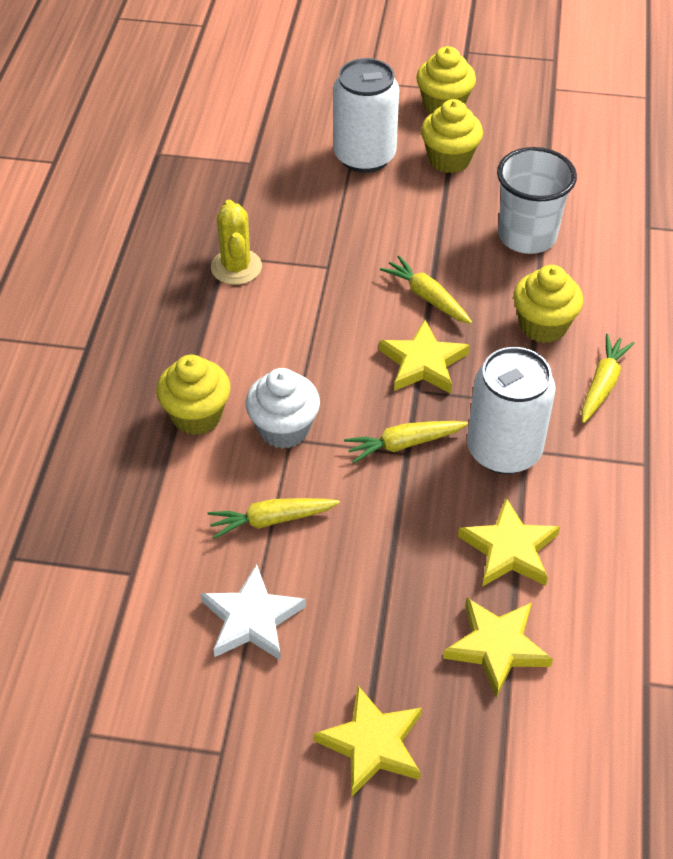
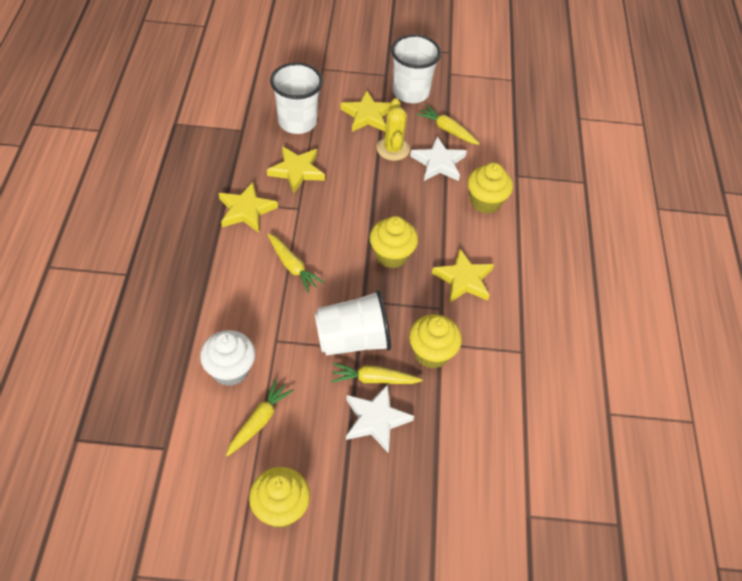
white can: 2 -> 0
white cup: 1 -> 3
white star: 1 -> 2

